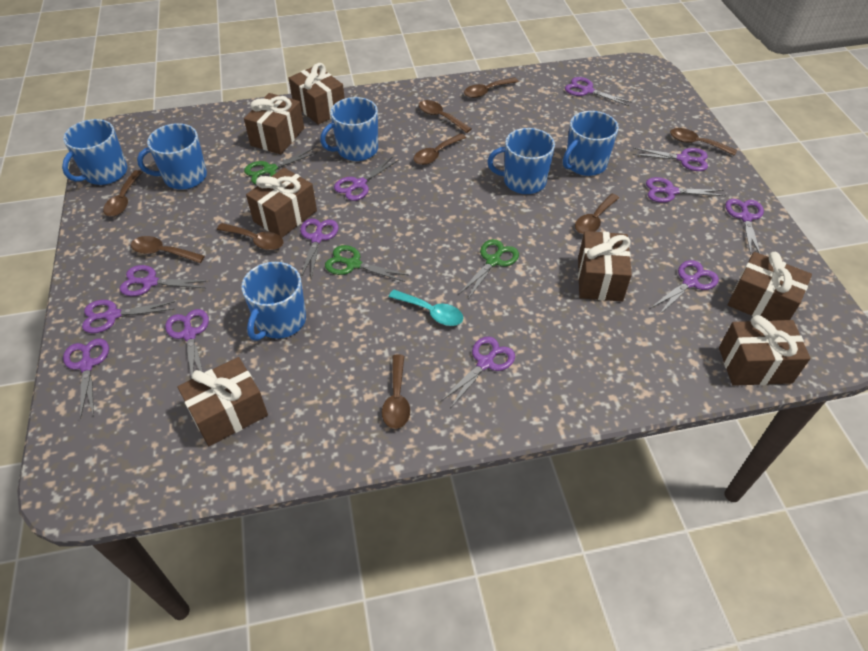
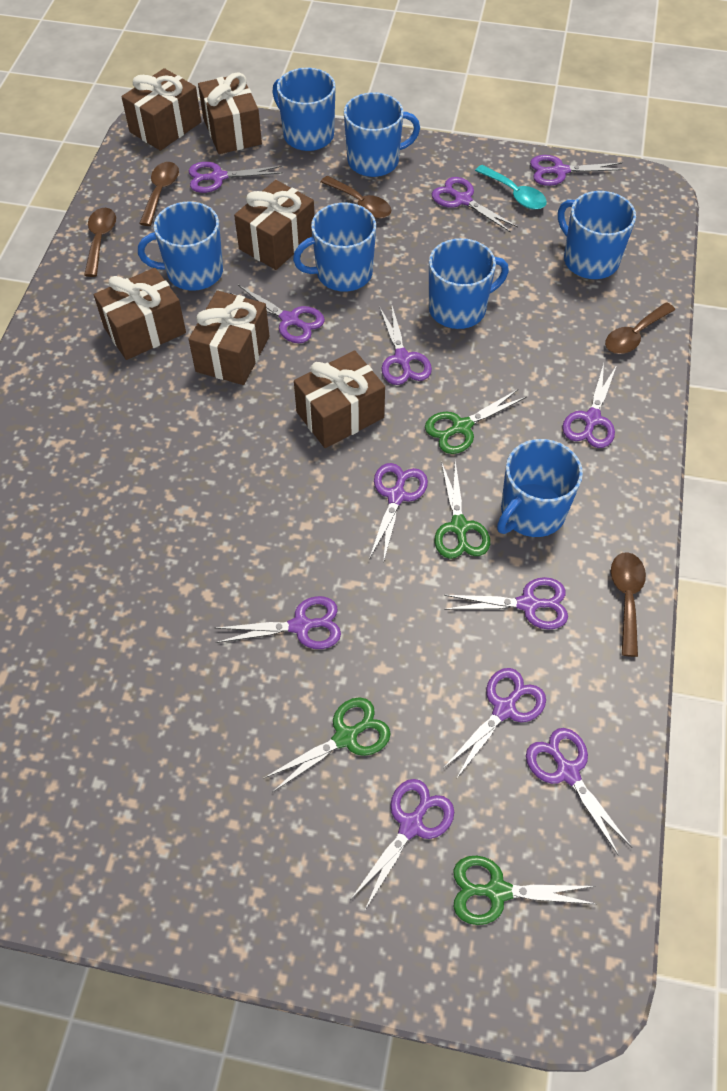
blue mug: 6 -> 7
brown gift: 7 -> 6
brown spoon: 9 -> 5
green scissors: 3 -> 4

